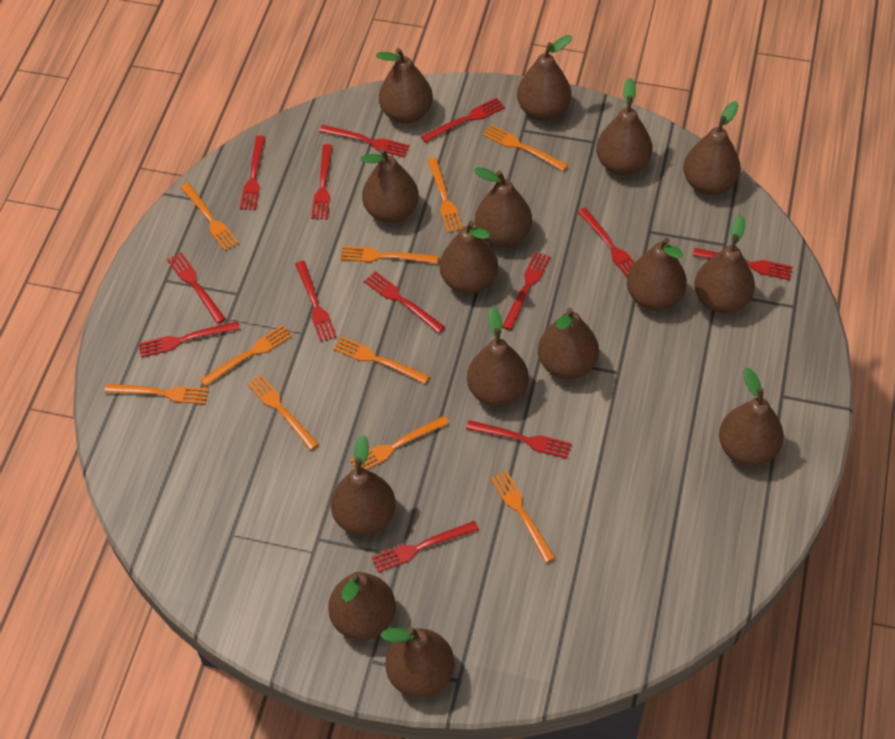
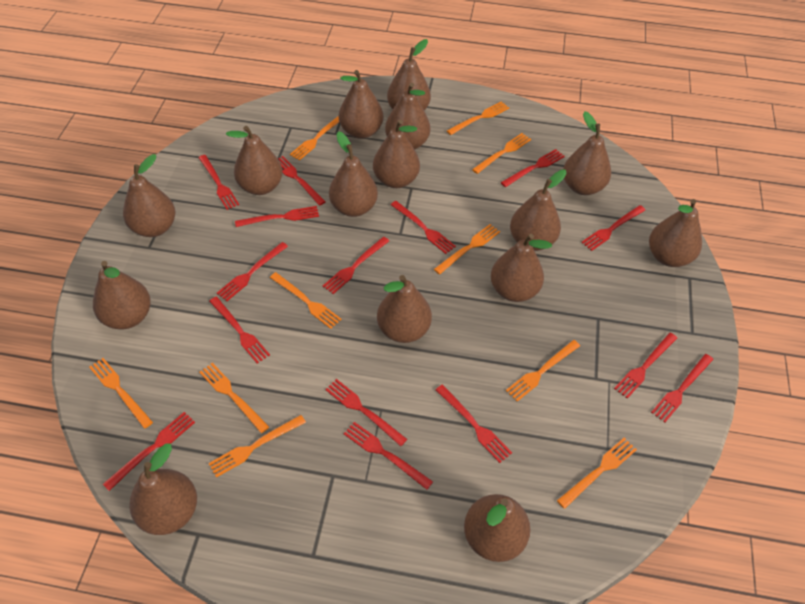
red fork: 13 -> 15

